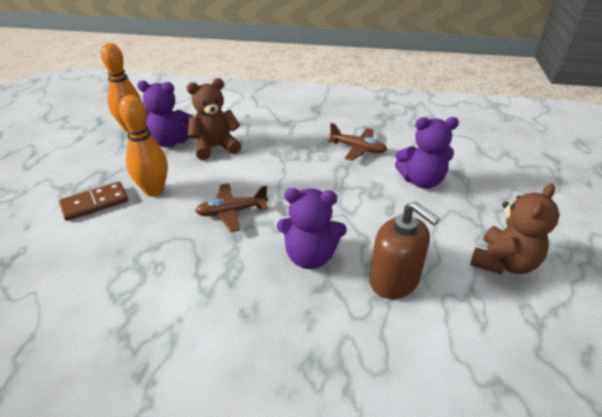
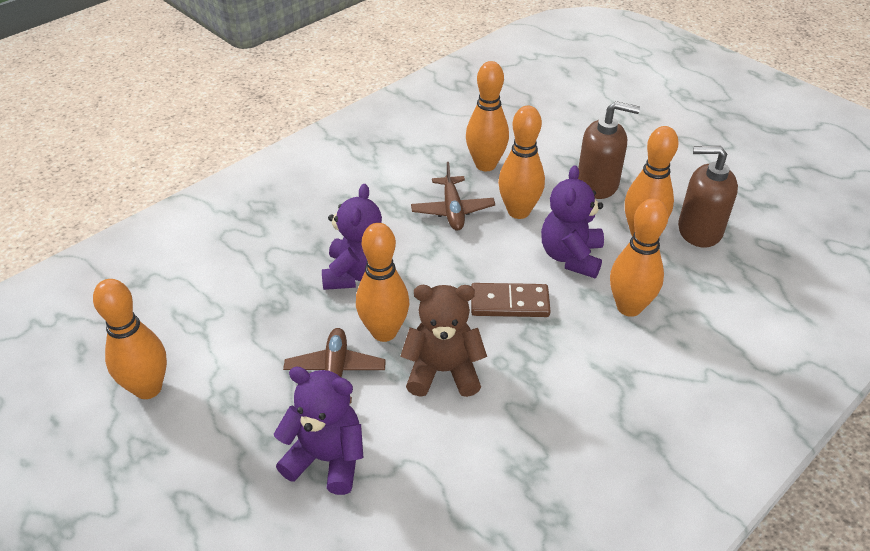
brown soap dispenser: 1 -> 2
brown teddy bear: 2 -> 1
orange bowling pin: 2 -> 6

